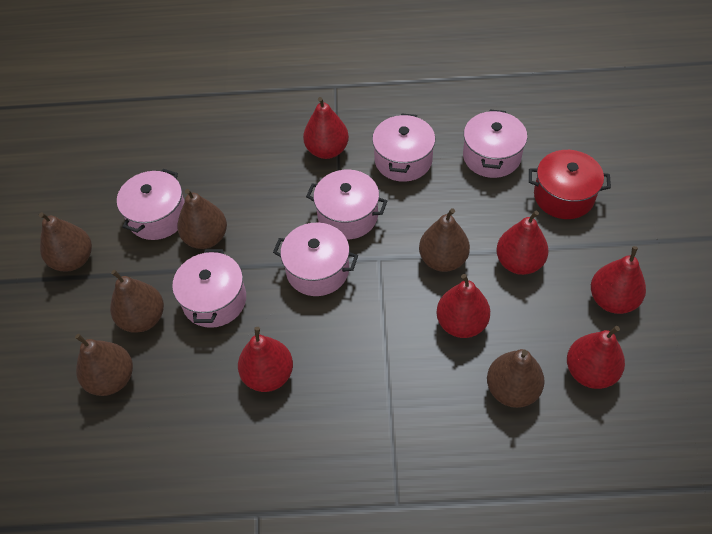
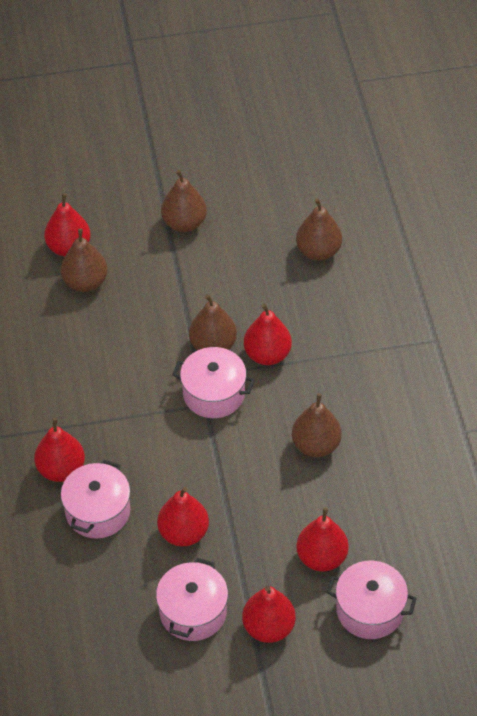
brown pear: 6 -> 5
pink pot: 6 -> 4
red pot: 1 -> 0

